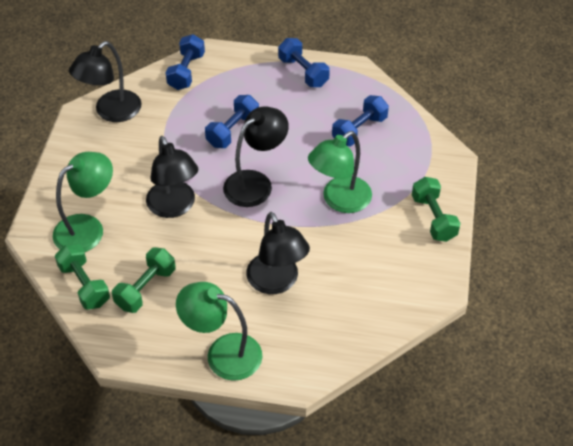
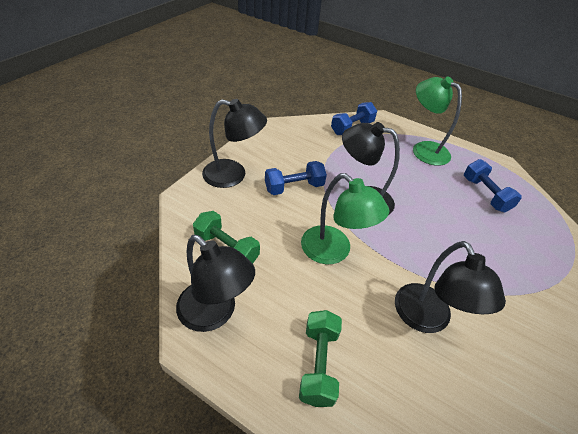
blue dumbbell: 4 -> 3
green dumbbell: 3 -> 2
green lamp: 3 -> 2

